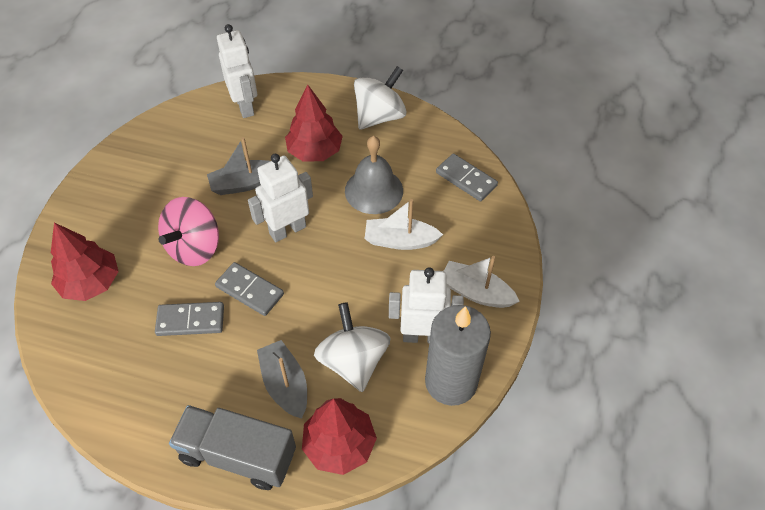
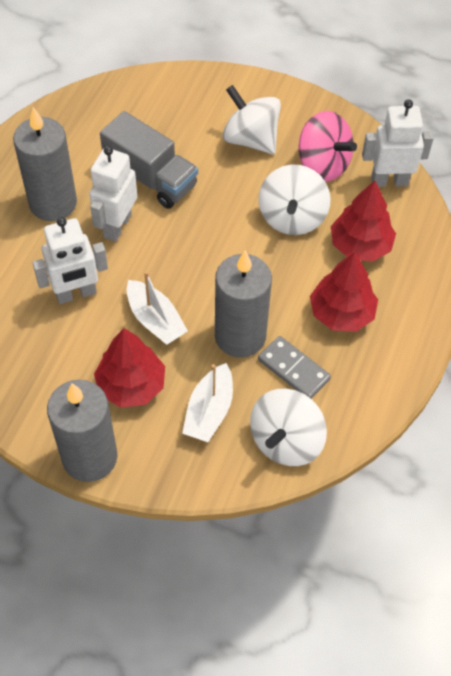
grey bell: 1 -> 0
grey boat: 2 -> 0
grey candle: 1 -> 3
grey domino: 3 -> 1
white spinning top: 2 -> 3

